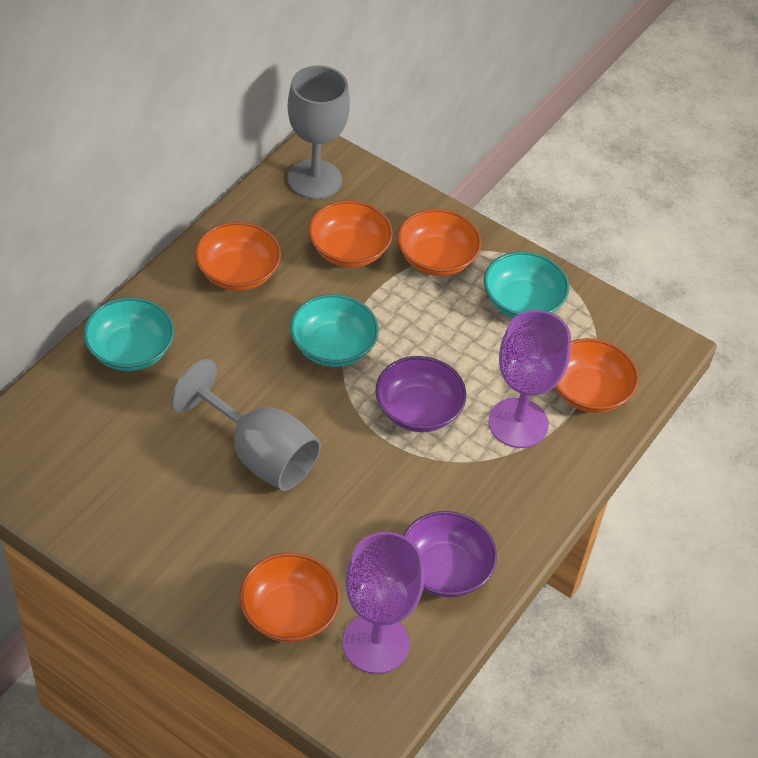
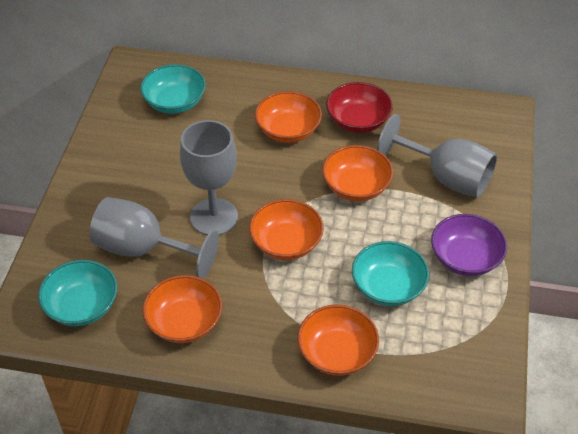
grey goblet: 2 -> 3
purple bowl: 2 -> 1
purple goblet: 2 -> 0
red bowl: 0 -> 1

